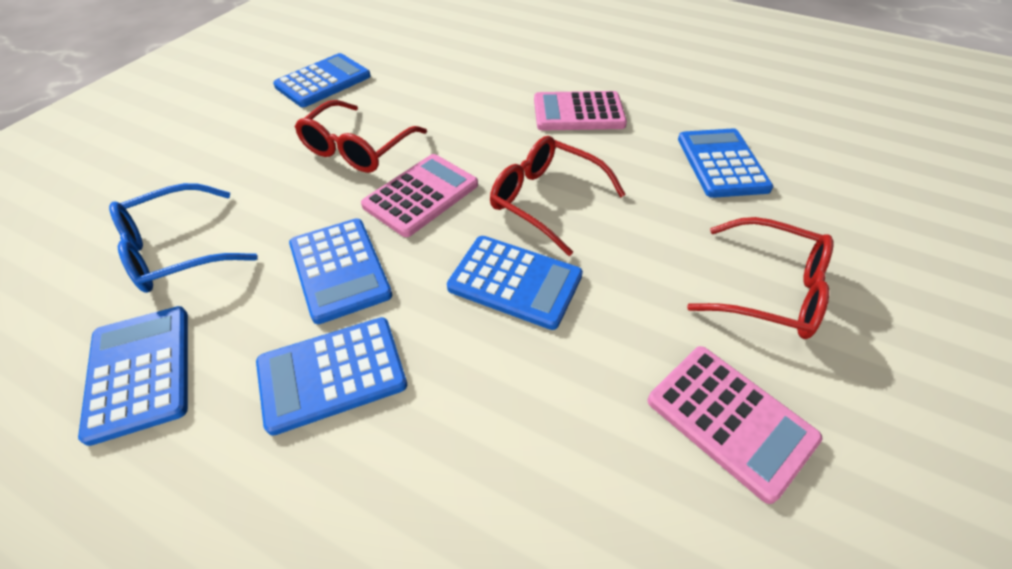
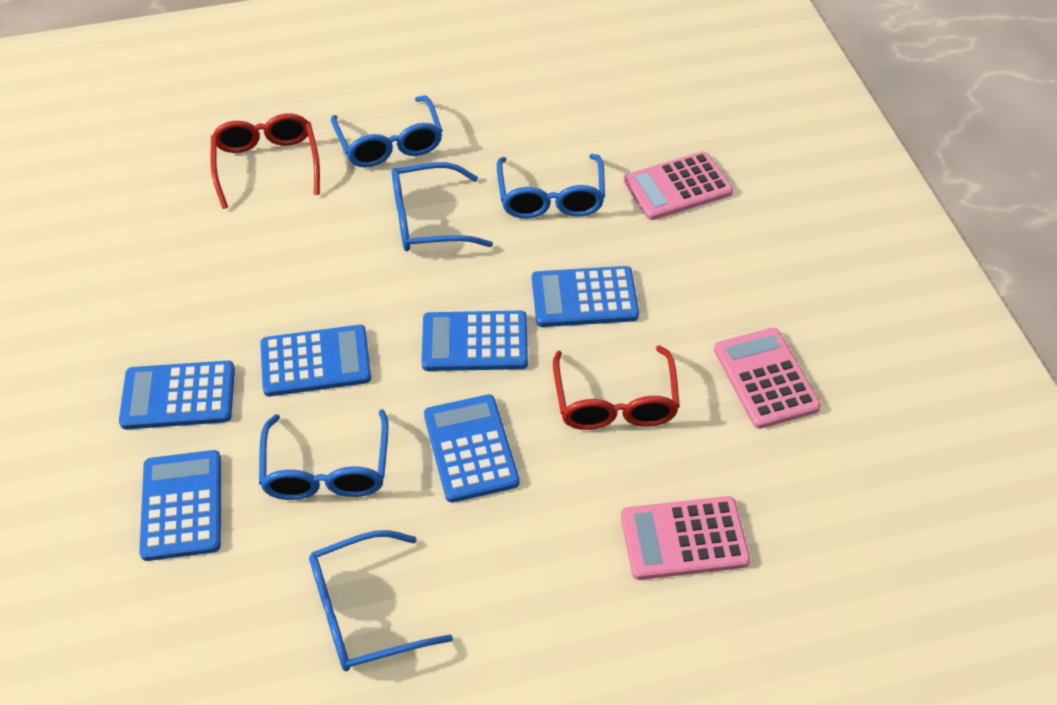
blue glasses: 1 -> 5
red glasses: 3 -> 2

